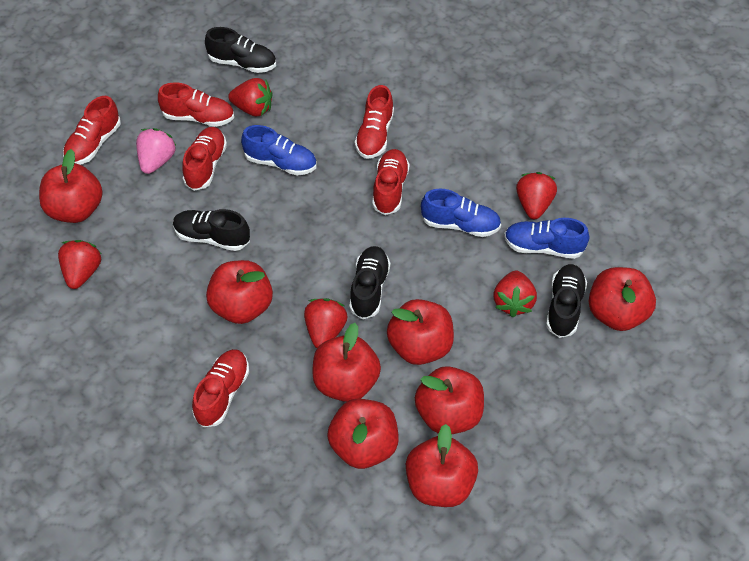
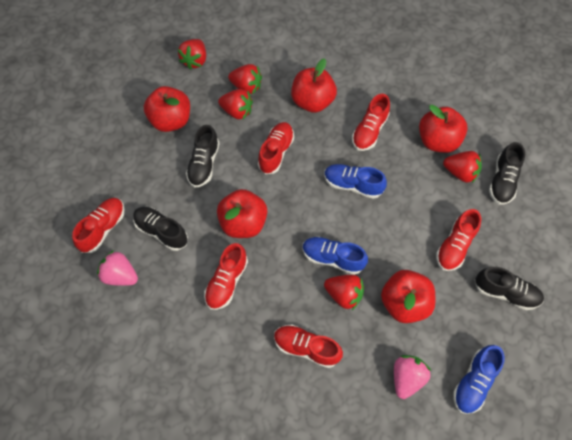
pink strawberry: 1 -> 2
red apple: 8 -> 5

